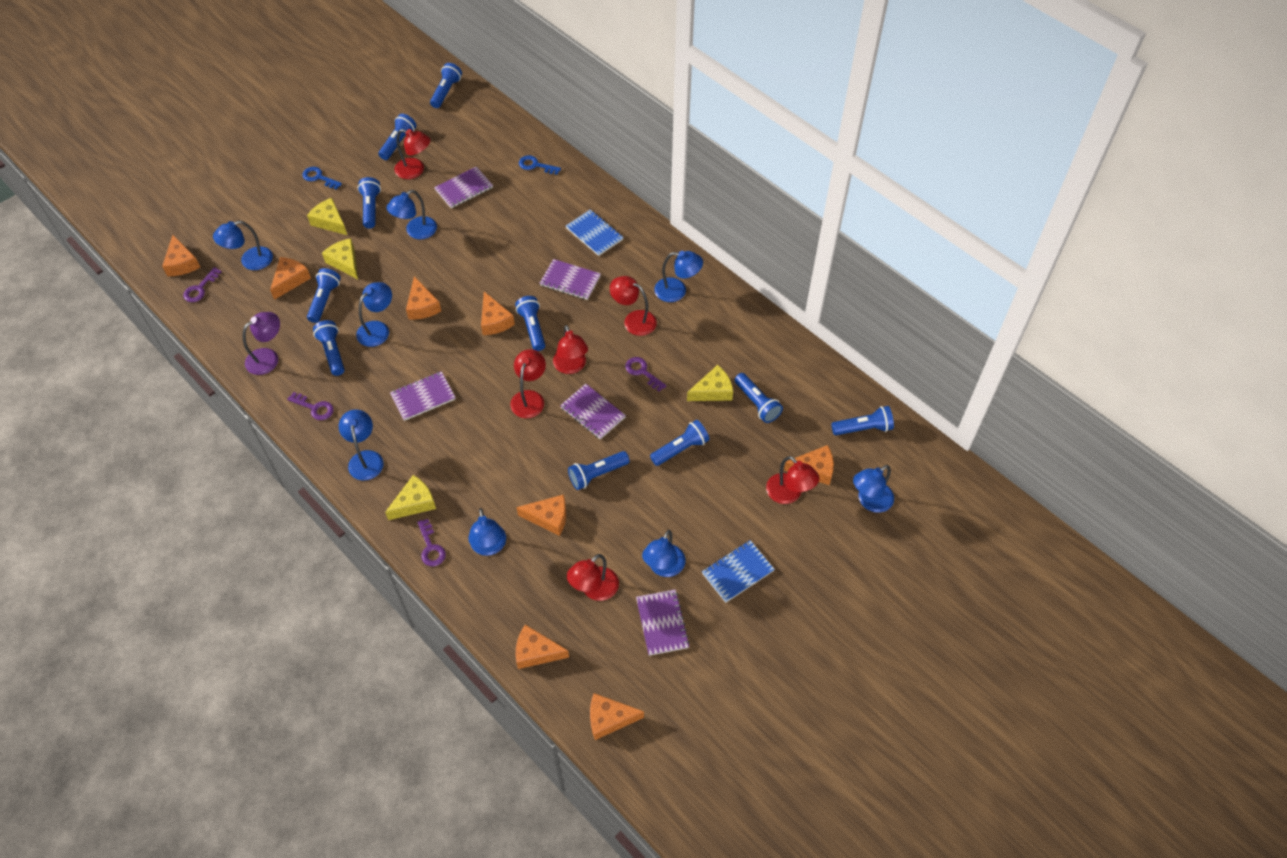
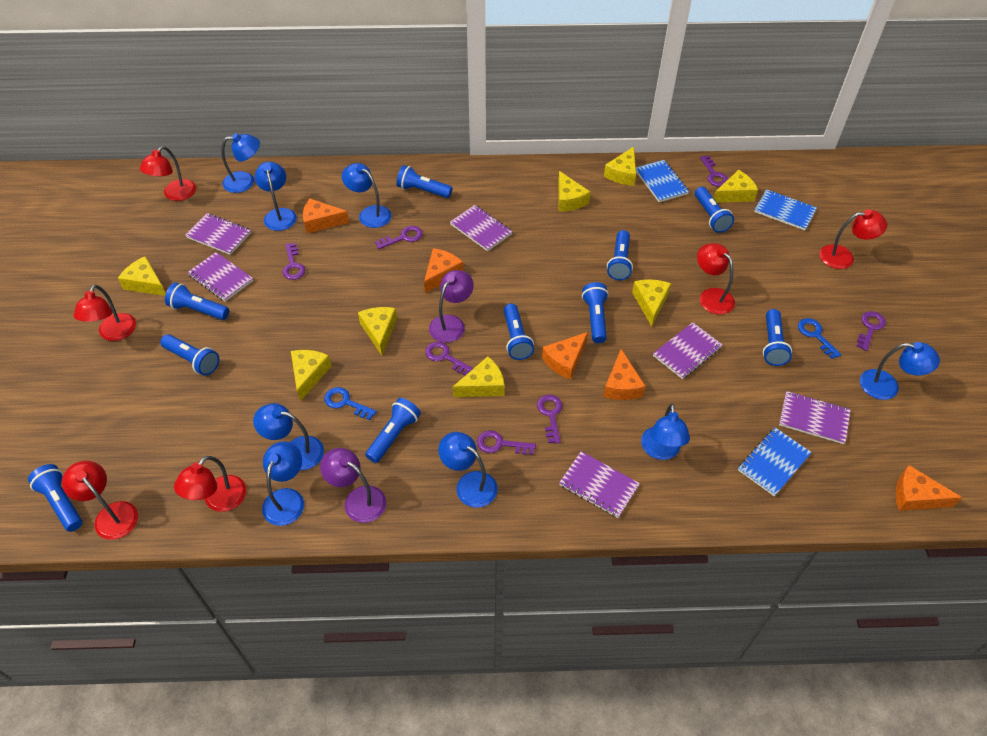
blue notebook: 2 -> 3
orange cheese: 8 -> 5
purple key: 4 -> 7
purple lamp: 1 -> 2
purple notebook: 5 -> 6
yellow cheese: 4 -> 8

